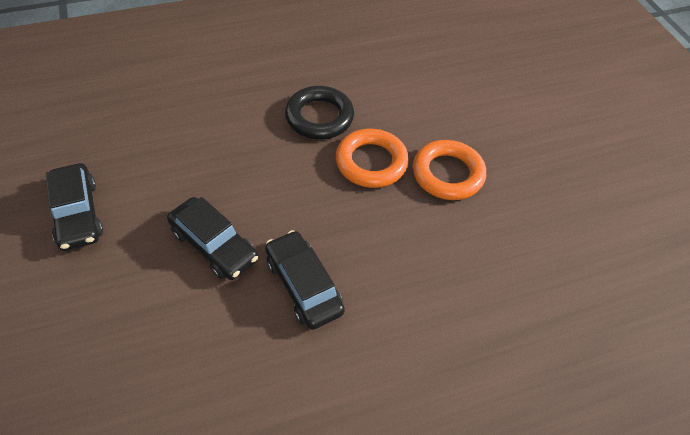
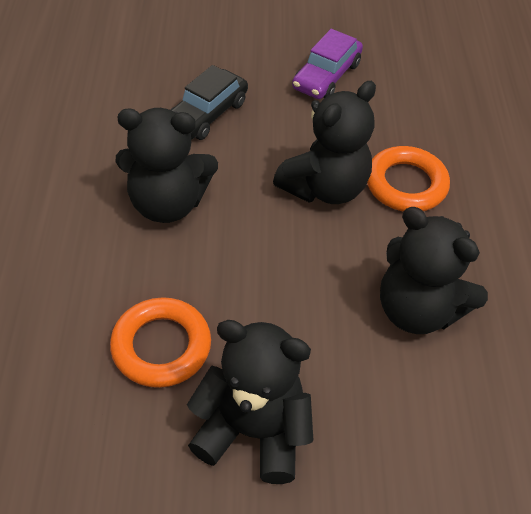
black car: 3 -> 1
black ring: 1 -> 0
black teddy bear: 0 -> 4
purple car: 0 -> 1

